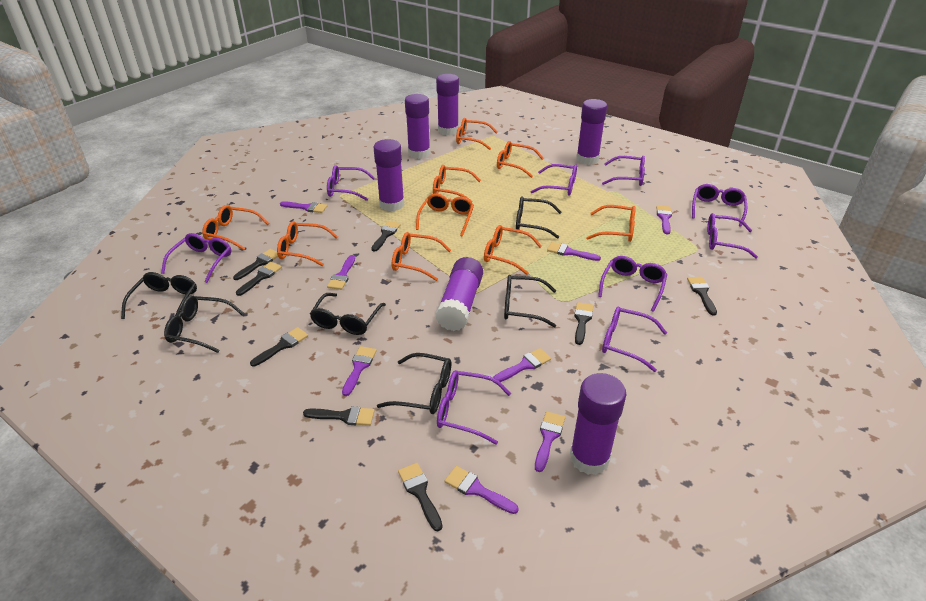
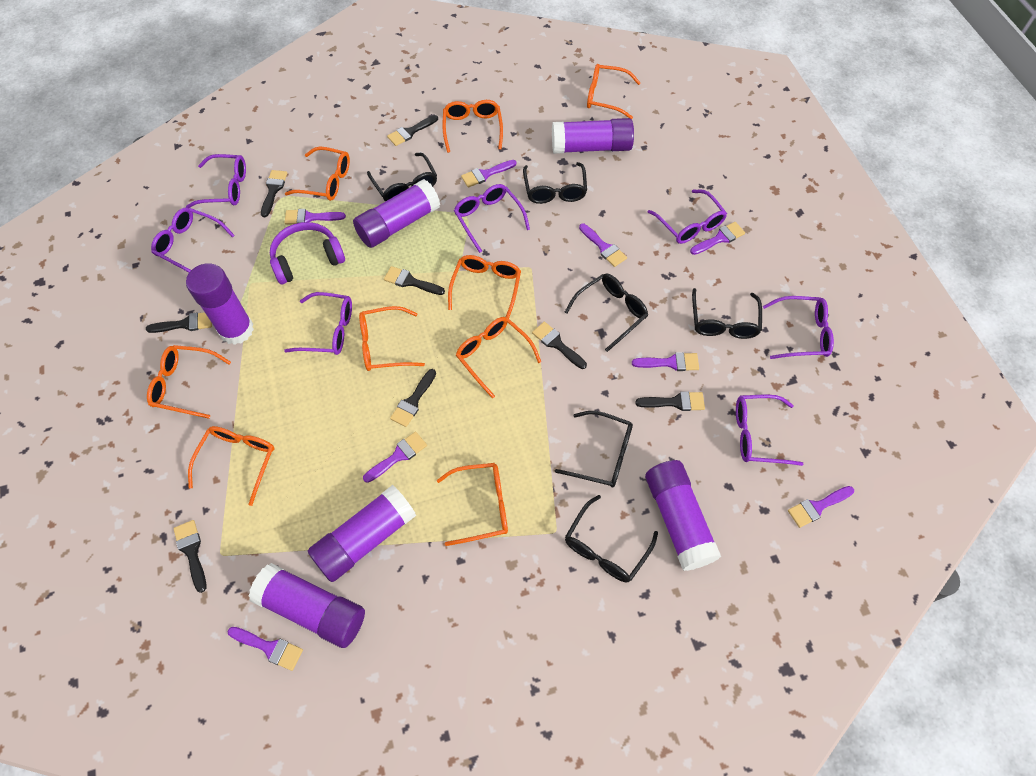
purple glasses: 9 -> 7
purple headphones: 0 -> 1

